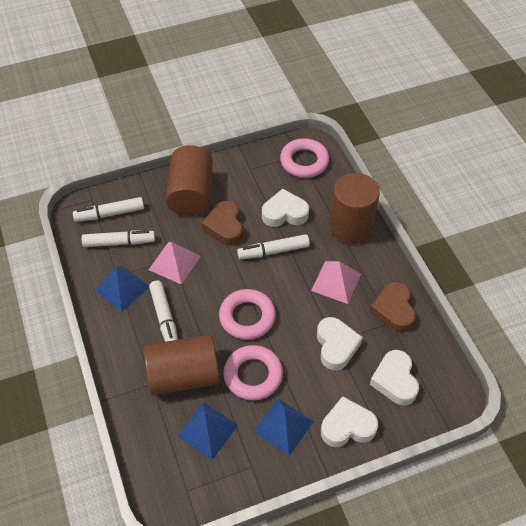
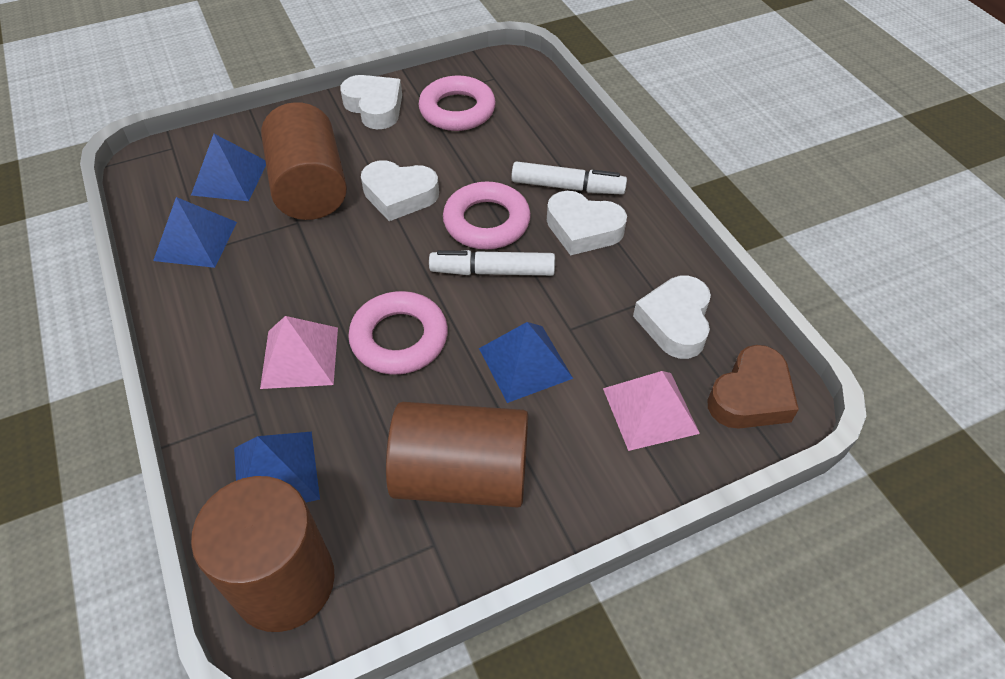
blue pyramid: 3 -> 4
brown heart: 2 -> 1
white marker: 4 -> 2

